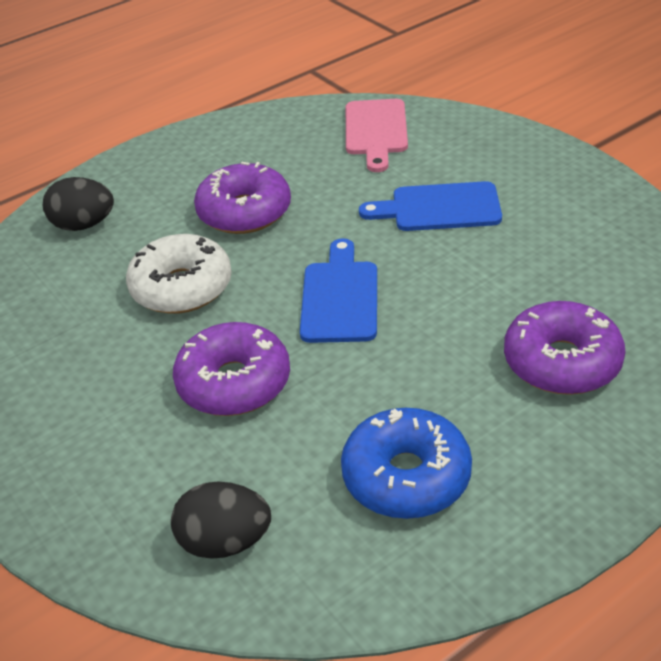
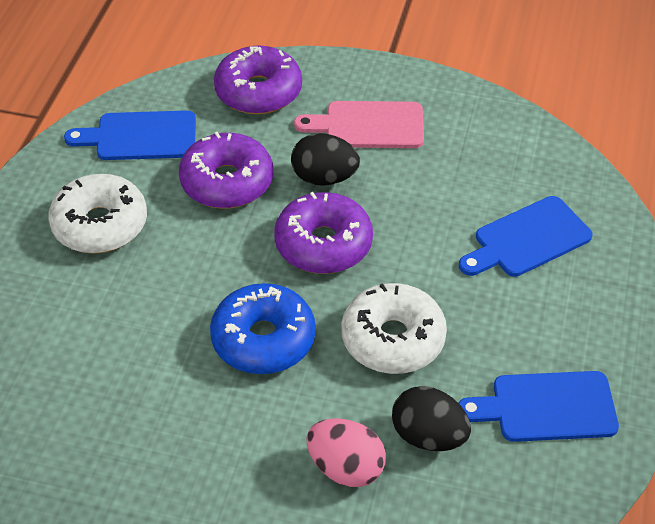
blue cutting board: 2 -> 3
pink egg: 0 -> 1
white donut: 1 -> 2

